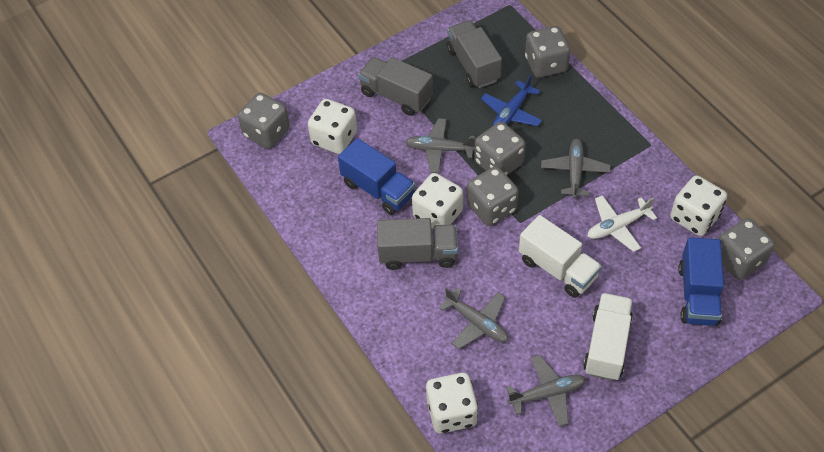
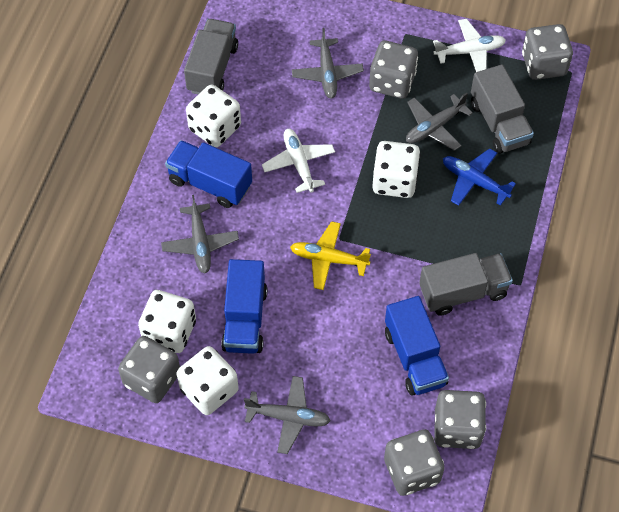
blue truck: 2 -> 3
white plane: 1 -> 2
white truck: 2 -> 0
yellow plane: 0 -> 1

